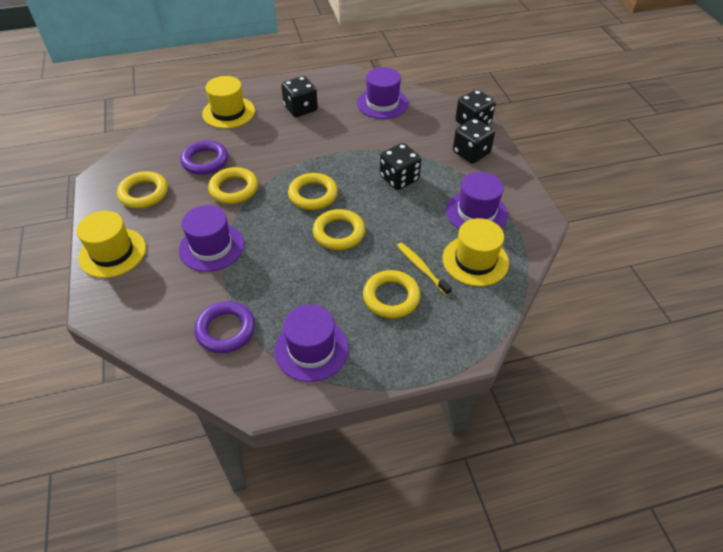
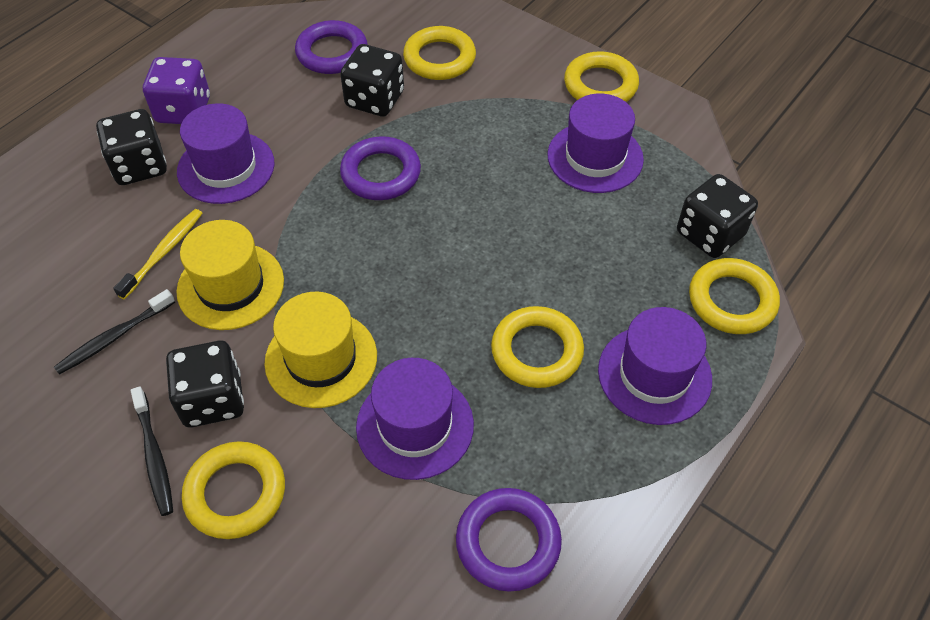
black toothbrush: 0 -> 2
purple dice: 0 -> 1
purple ring: 2 -> 3
yellow hat: 3 -> 2

